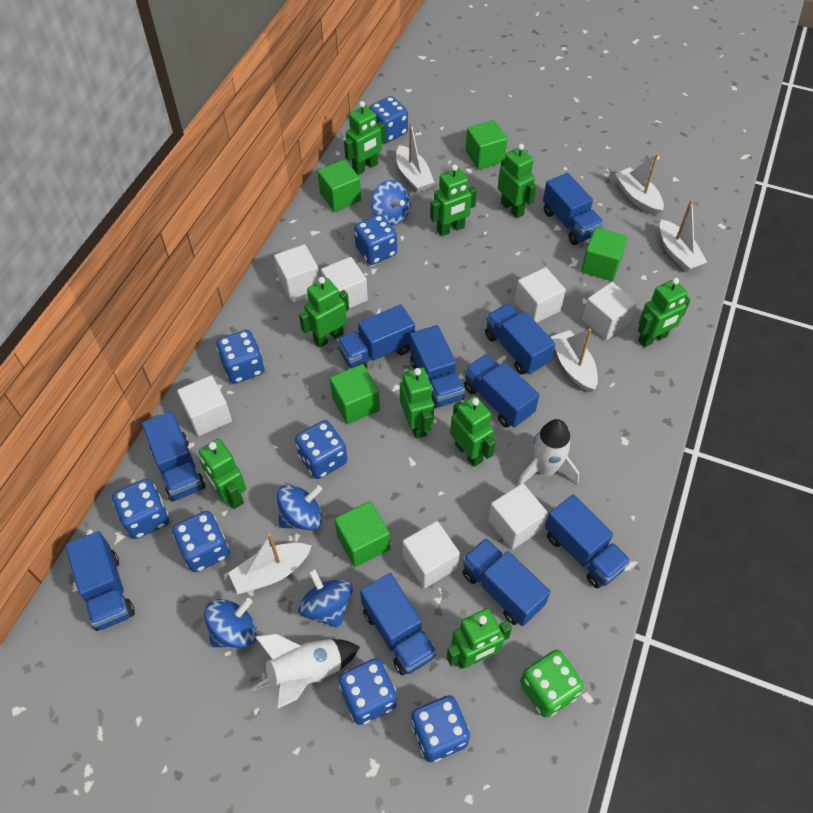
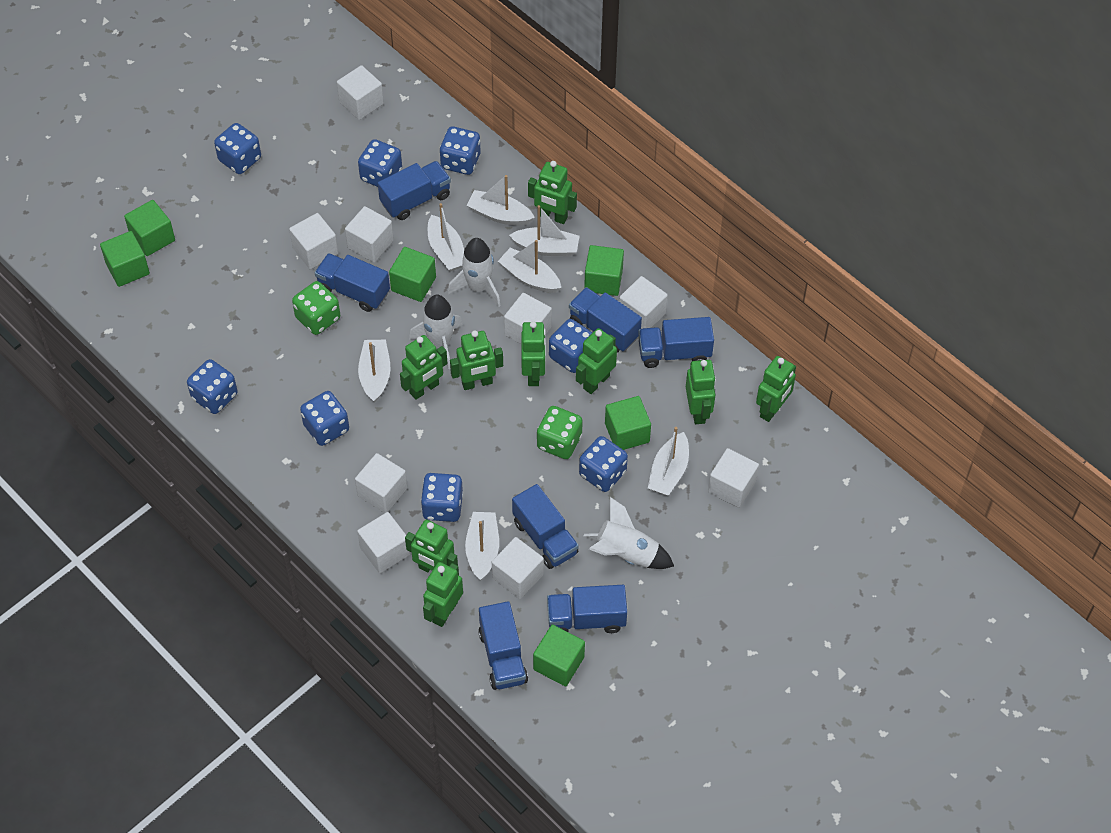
blue spinning top: 4 -> 0
blue truck: 10 -> 7
green cube: 5 -> 6
green dice: 1 -> 2
white boat: 5 -> 7
white cube: 7 -> 9
white rocket: 2 -> 3

